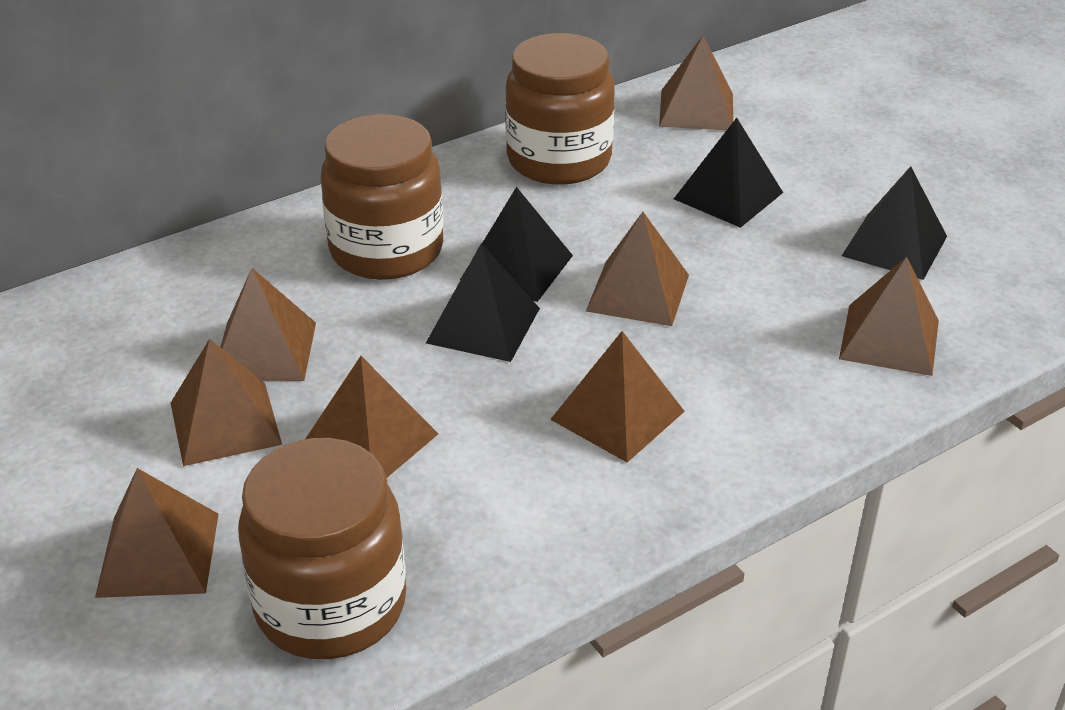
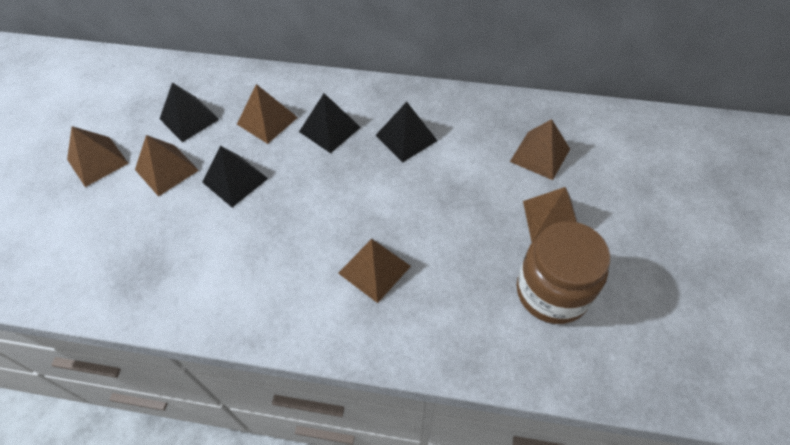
brown jar: 3 -> 1
brown pyramid: 8 -> 6

